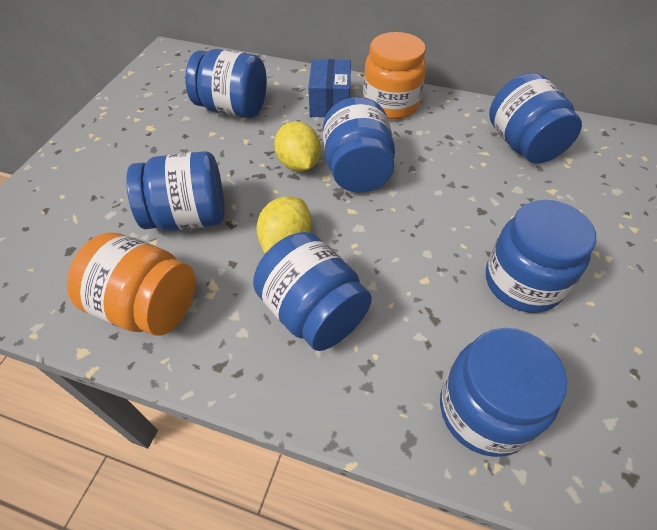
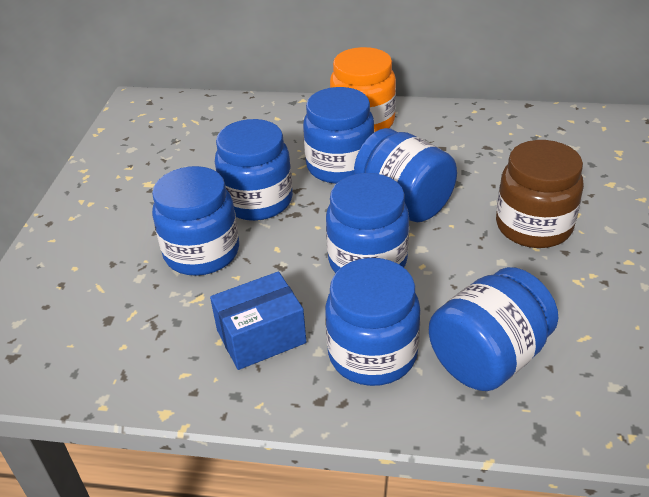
brown jar: 0 -> 1
orange jar: 2 -> 1
yellow lemon: 2 -> 0

